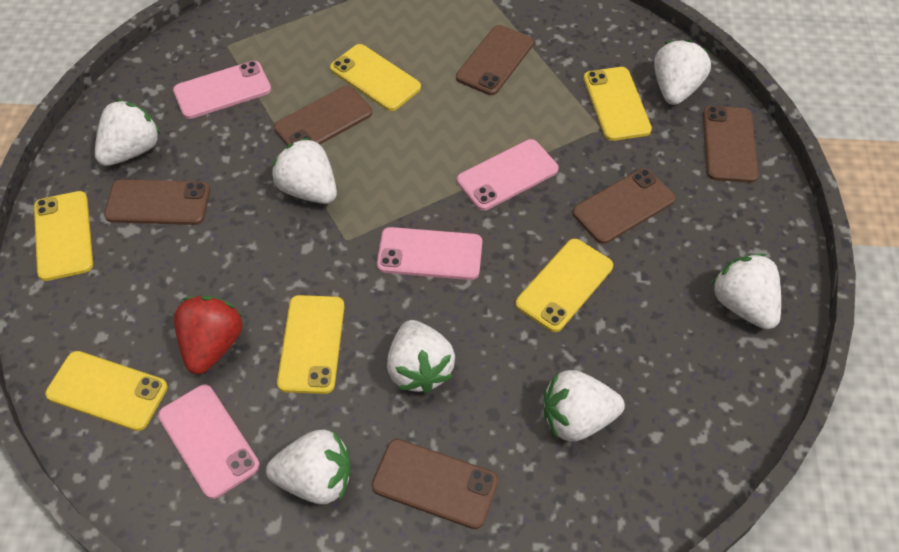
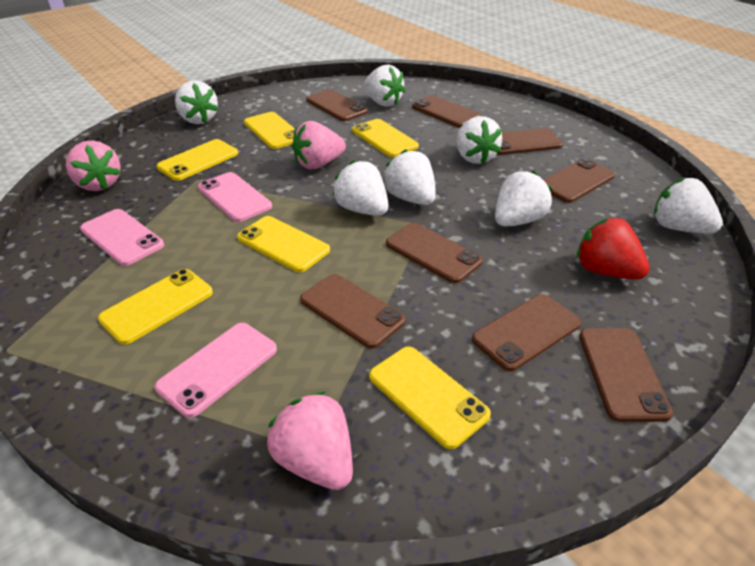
brown phone: 6 -> 8
pink phone: 4 -> 3
pink strawberry: 0 -> 3

